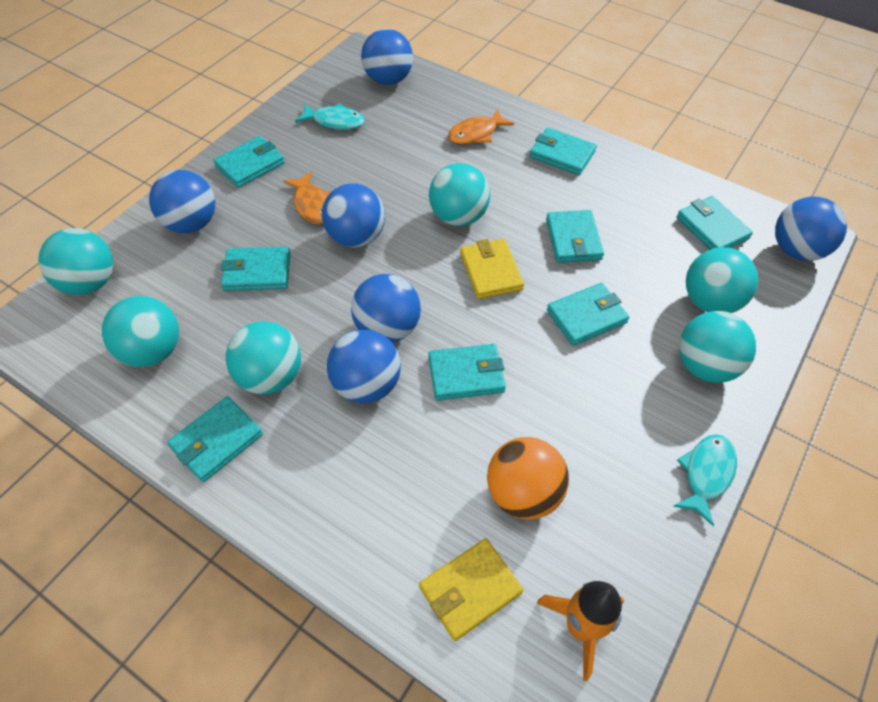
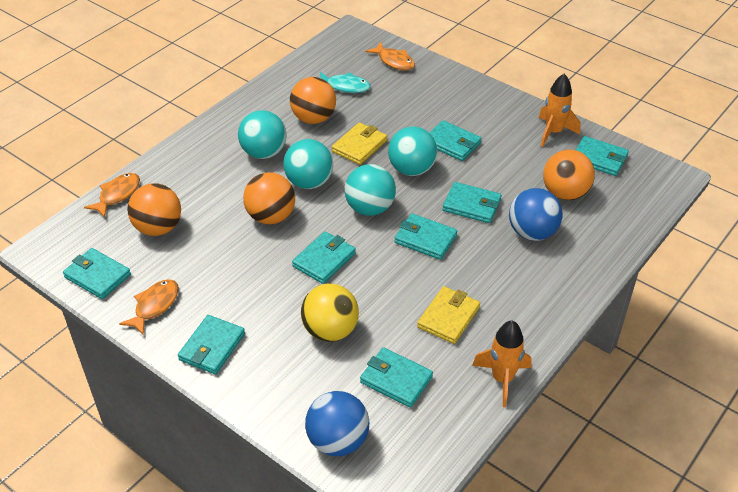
blue ball: 6 -> 2
orange ball: 1 -> 4
orange fish: 2 -> 3
orange rocket: 1 -> 2
turquoise ball: 6 -> 4
turquoise fish: 2 -> 1
yellow ball: 0 -> 1

